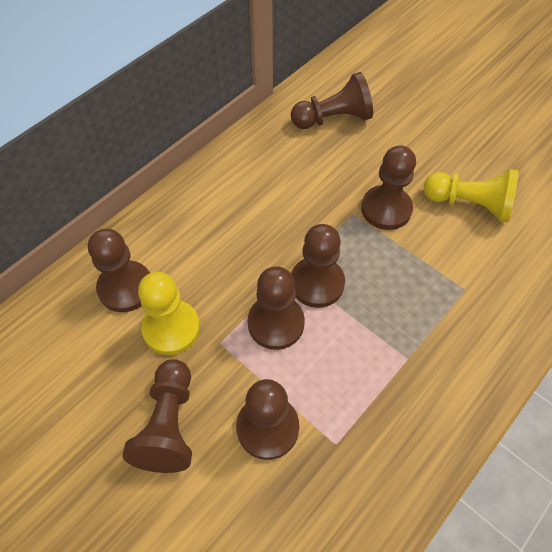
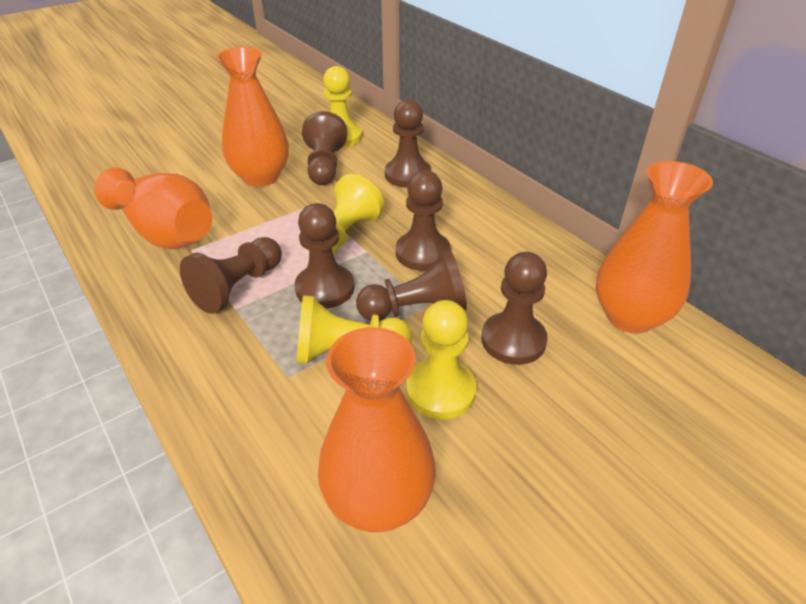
orange vase: 0 -> 4
yellow pawn: 2 -> 4

